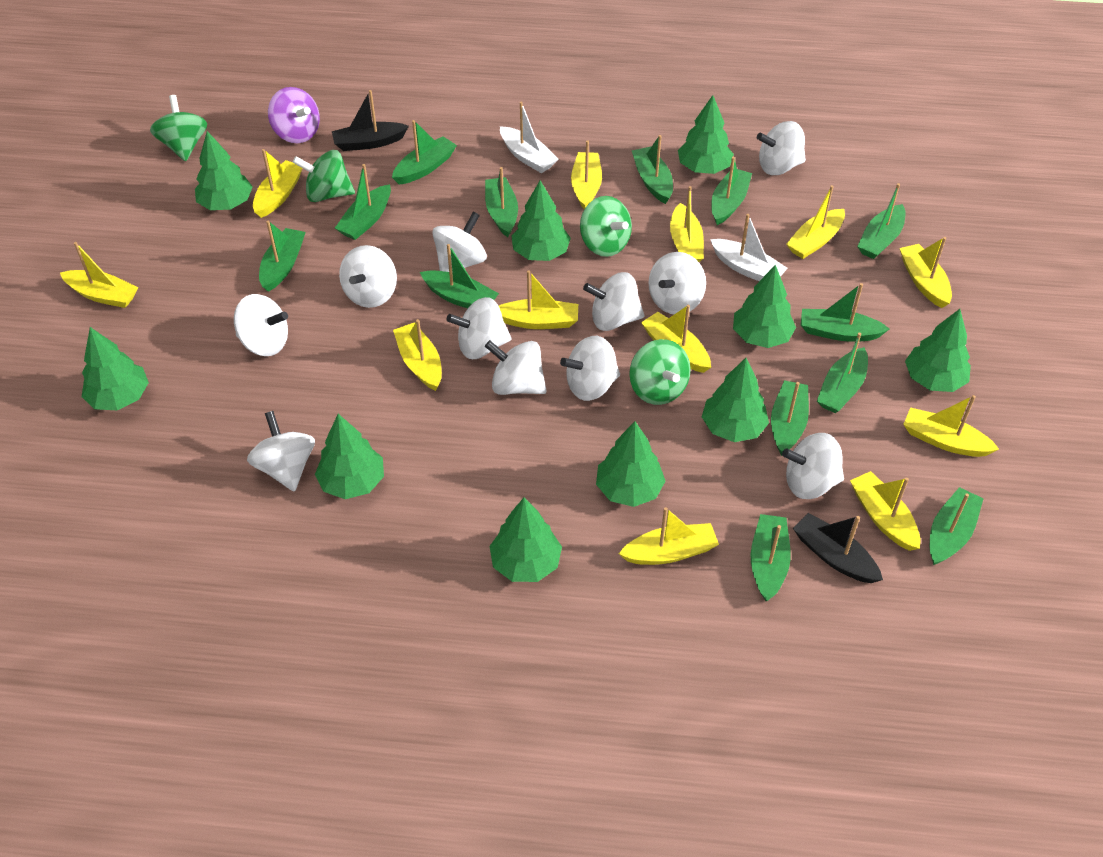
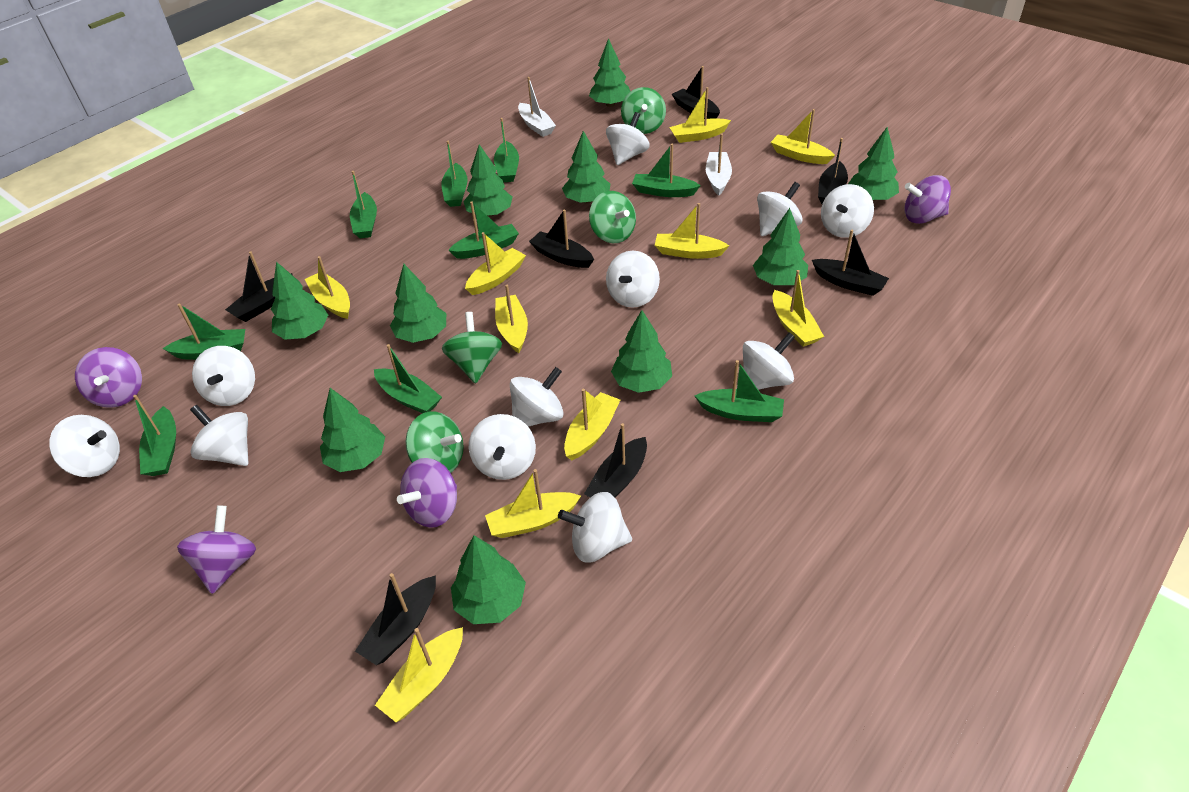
black boat: 2 -> 7
green boat: 13 -> 9
purple spinning top: 1 -> 4
yellow boat: 12 -> 10

